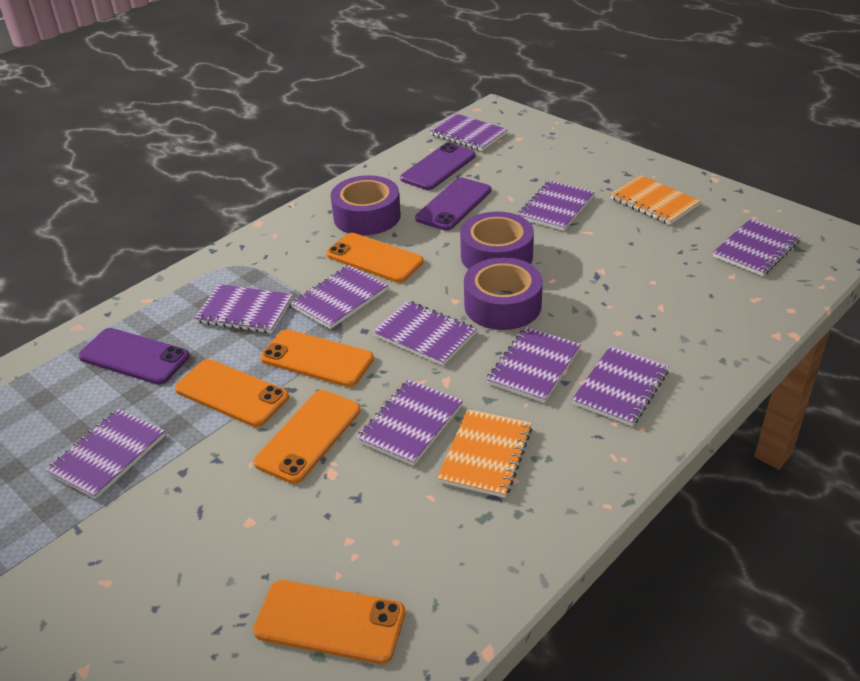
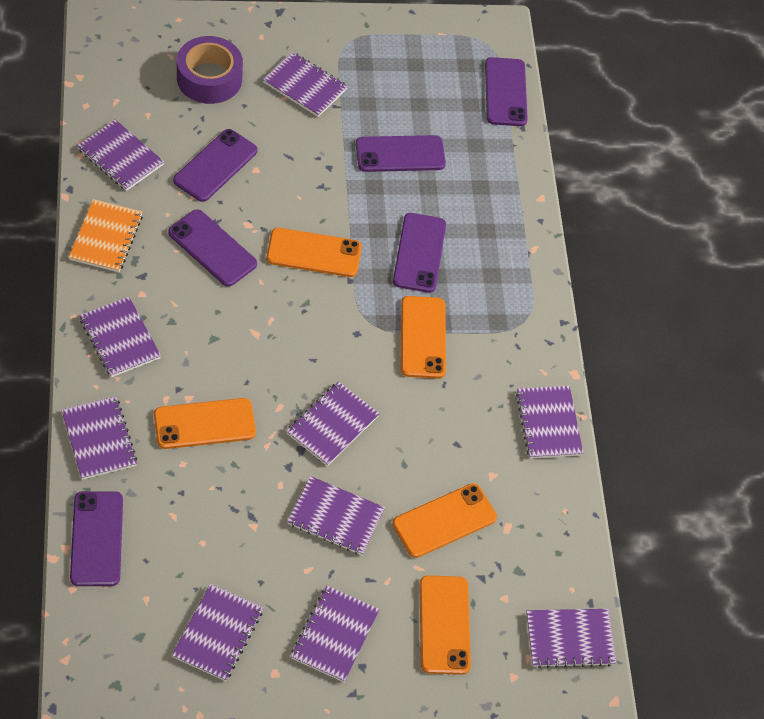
orange notebook: 2 -> 1
purple phone: 3 -> 6
purple tape: 3 -> 1

